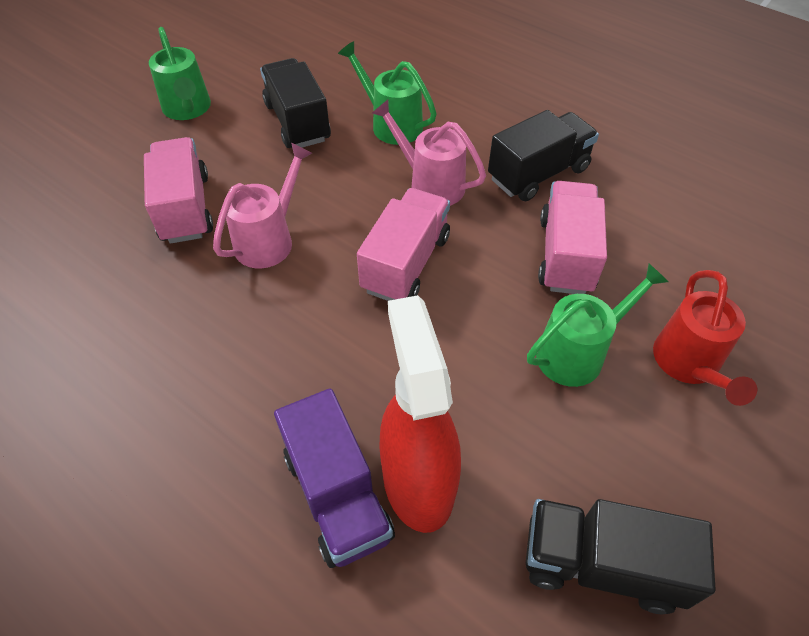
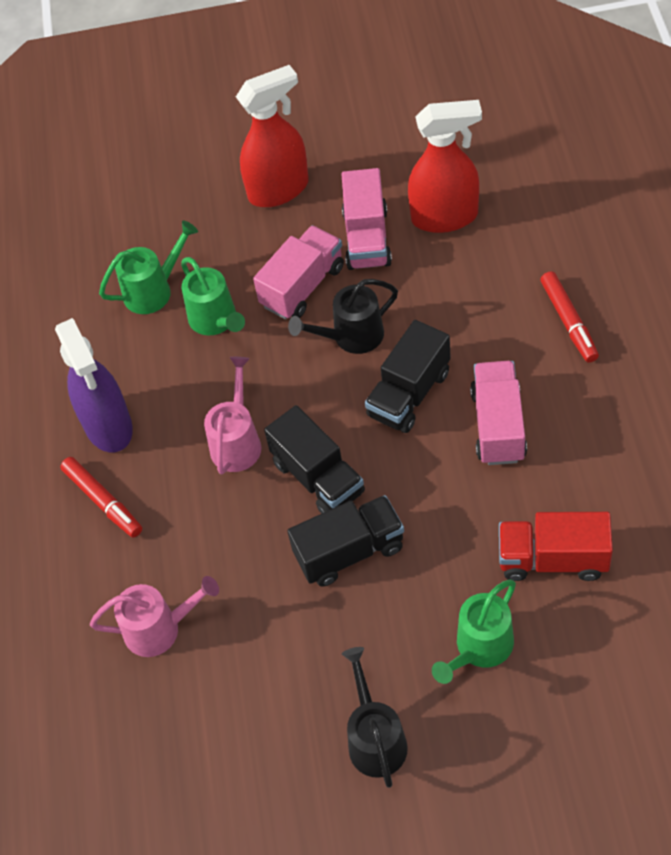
black watering can: 0 -> 2
purple spray bottle: 0 -> 1
purple truck: 1 -> 0
red marker: 0 -> 2
red spray bottle: 1 -> 2
red truck: 0 -> 1
red watering can: 1 -> 0

